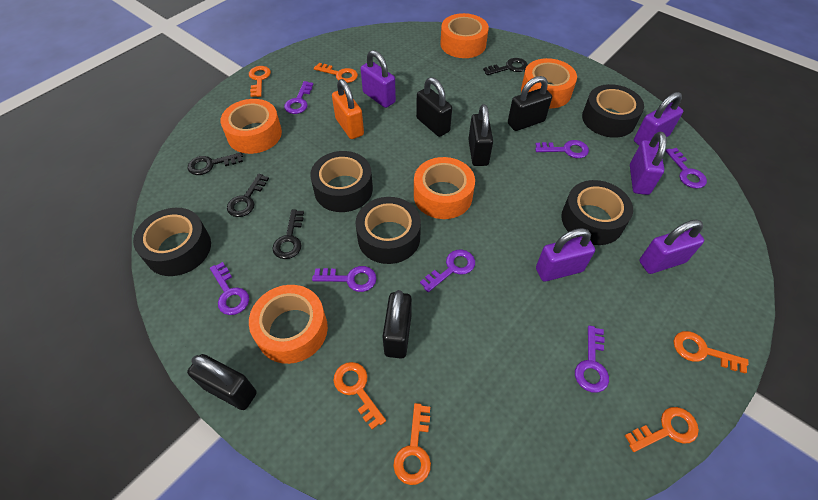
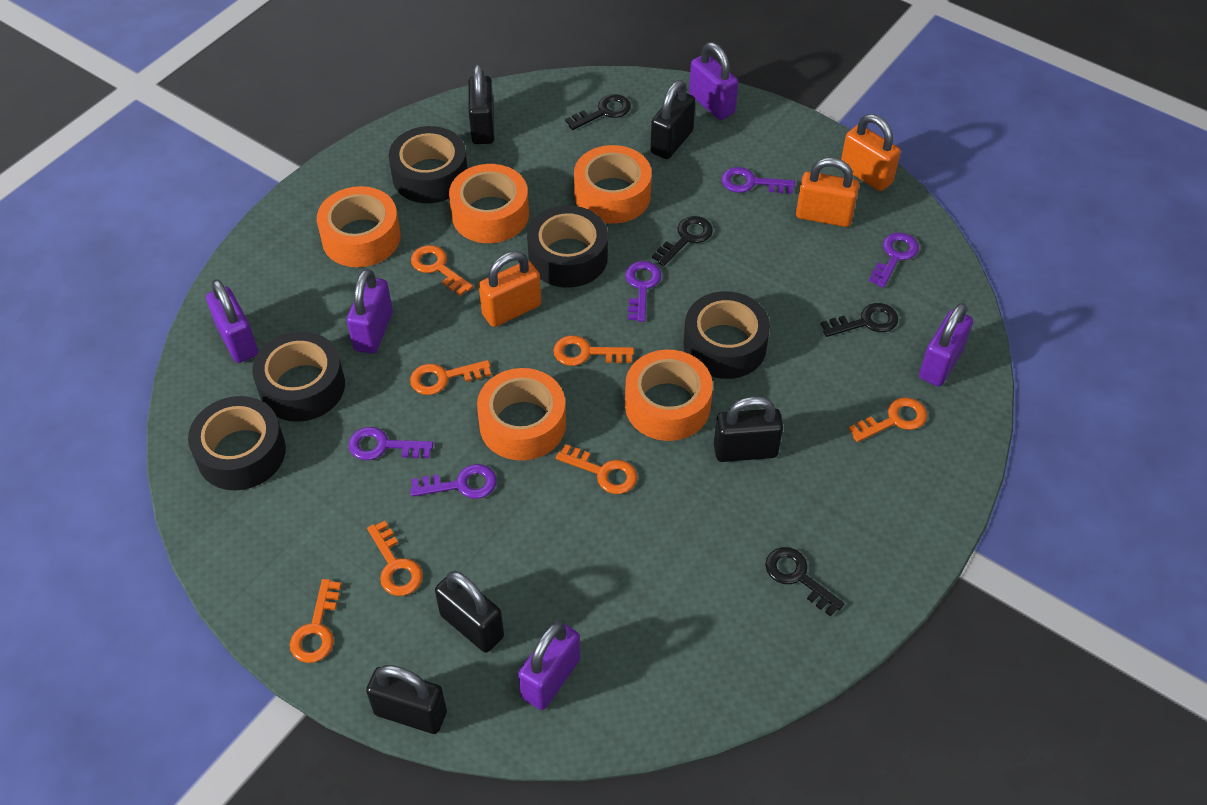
orange key: 6 -> 7
orange padlock: 1 -> 3
purple key: 7 -> 5

